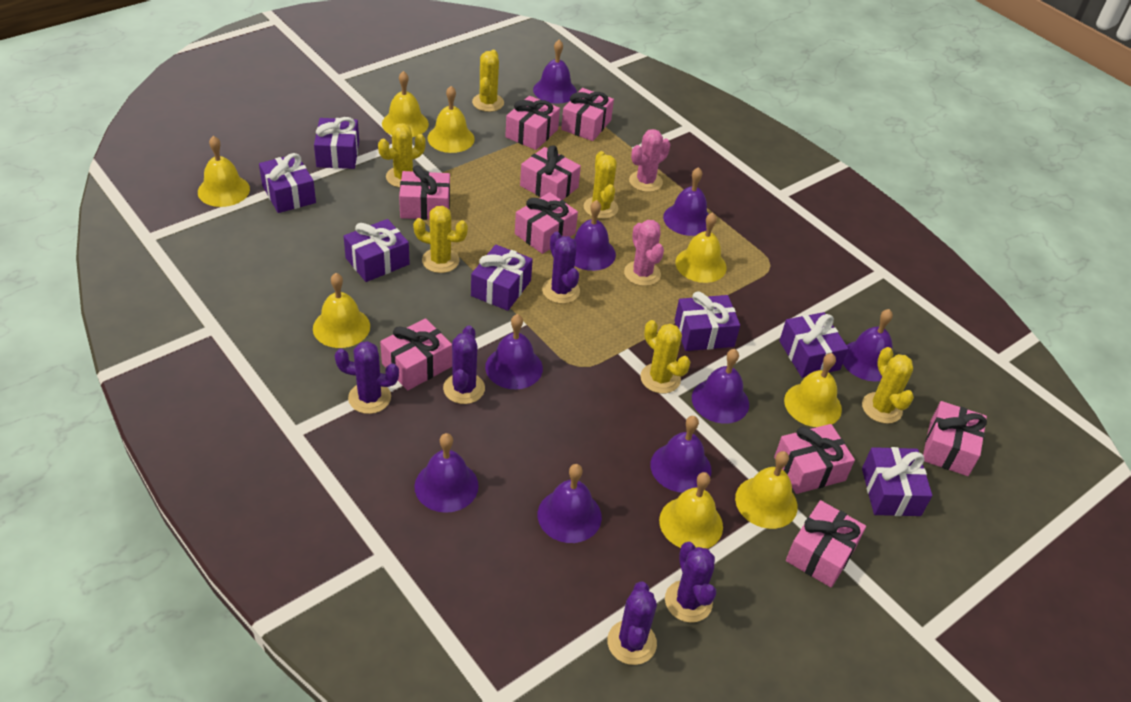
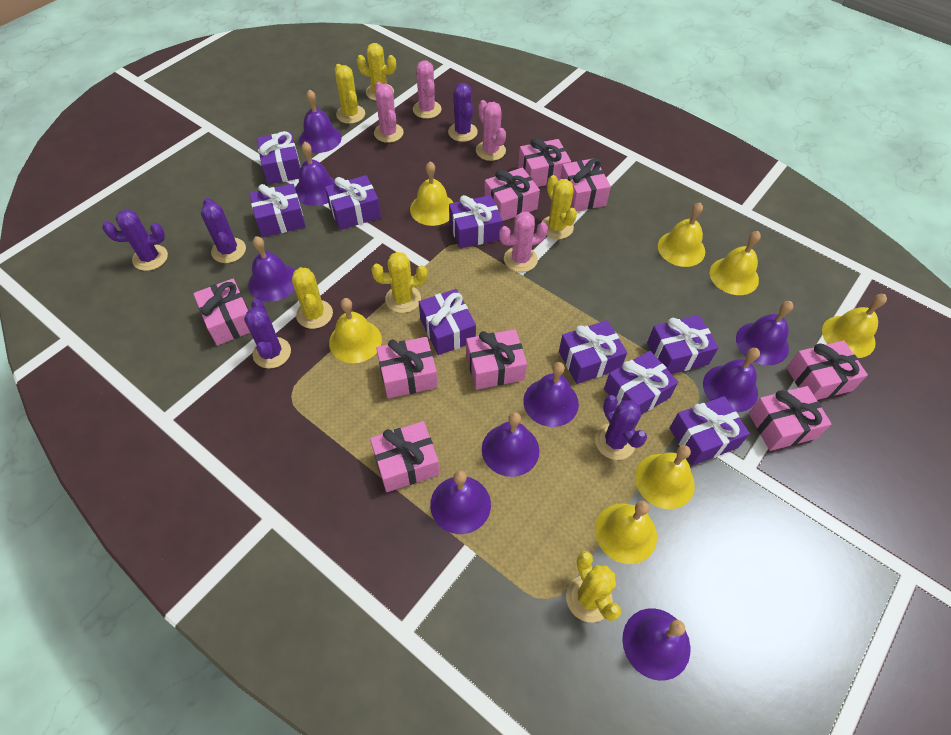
pink cactus: 2 -> 4
purple gift: 7 -> 9
yellow bell: 8 -> 7

